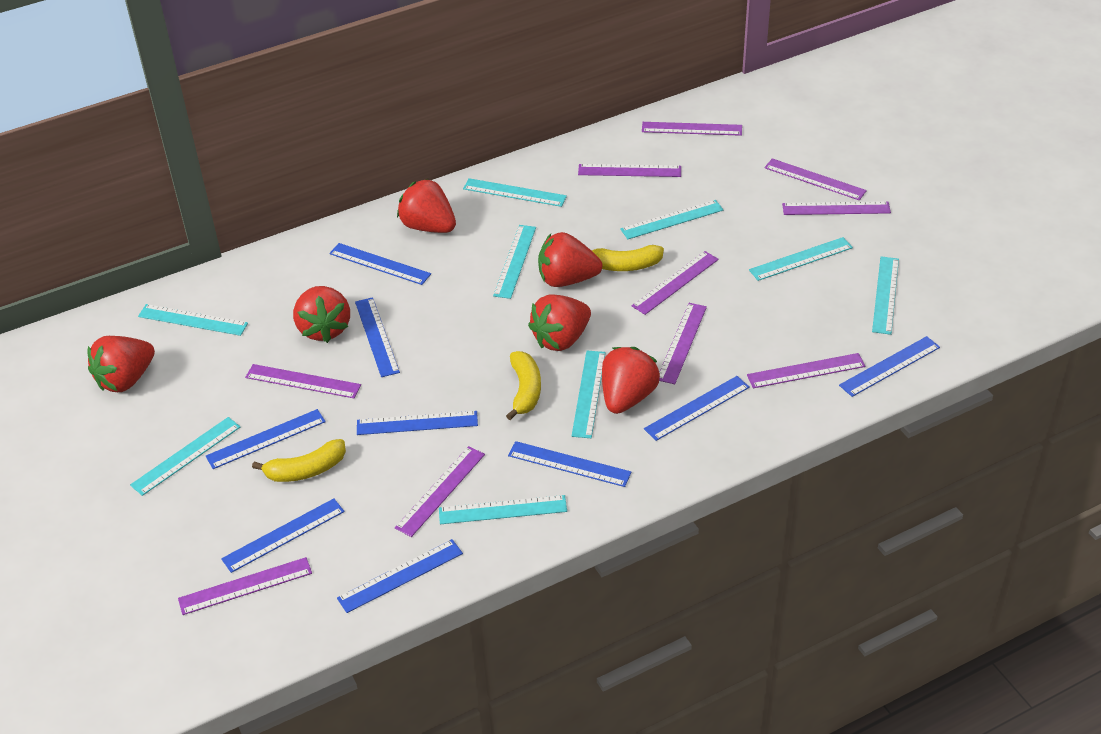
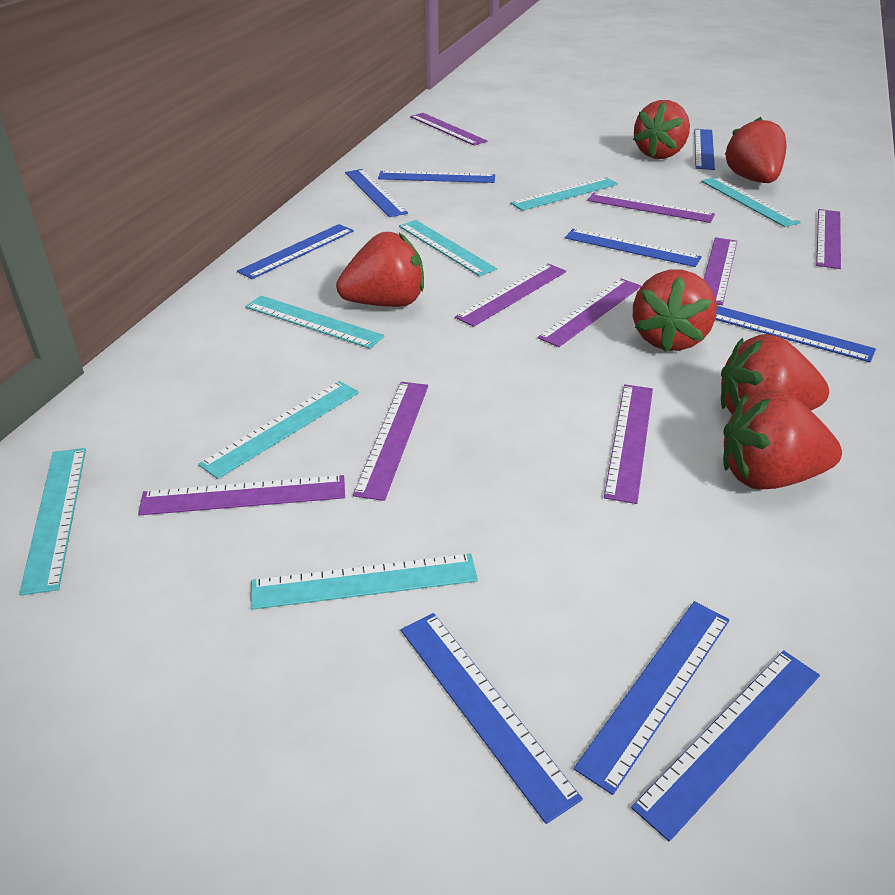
purple ruler: 10 -> 9
turquoise ruler: 9 -> 7
yellow banana: 3 -> 0

